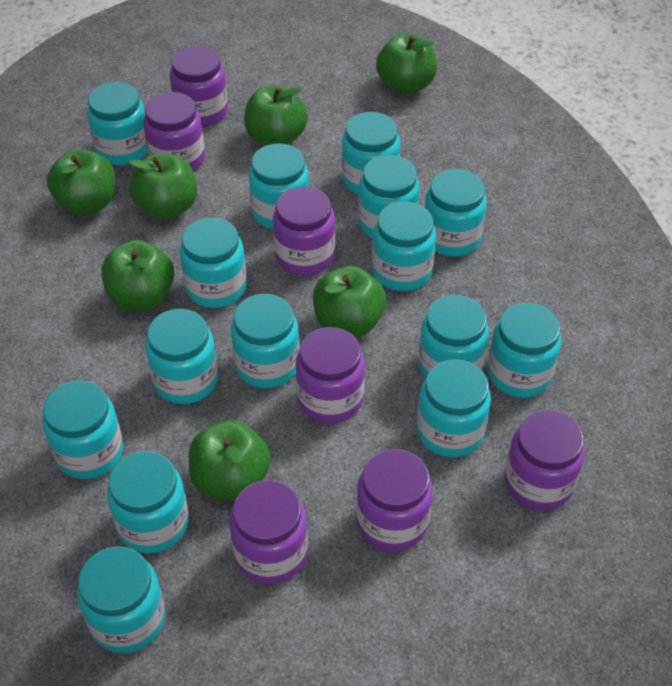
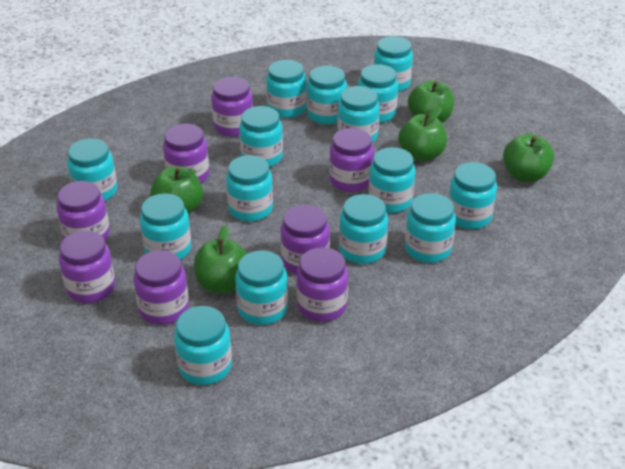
green apple: 7 -> 5
purple jar: 7 -> 8

